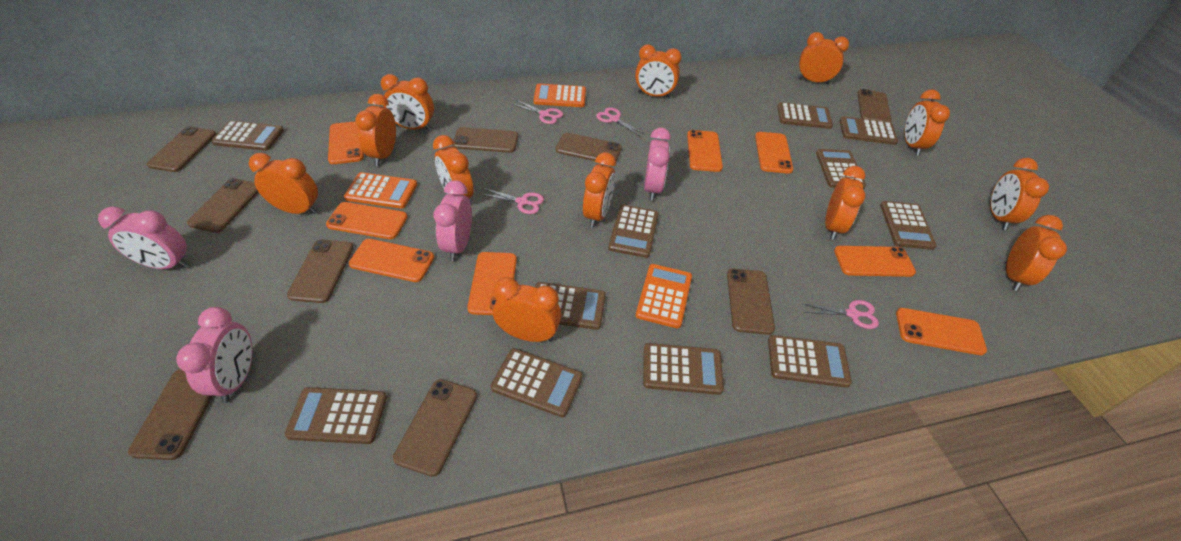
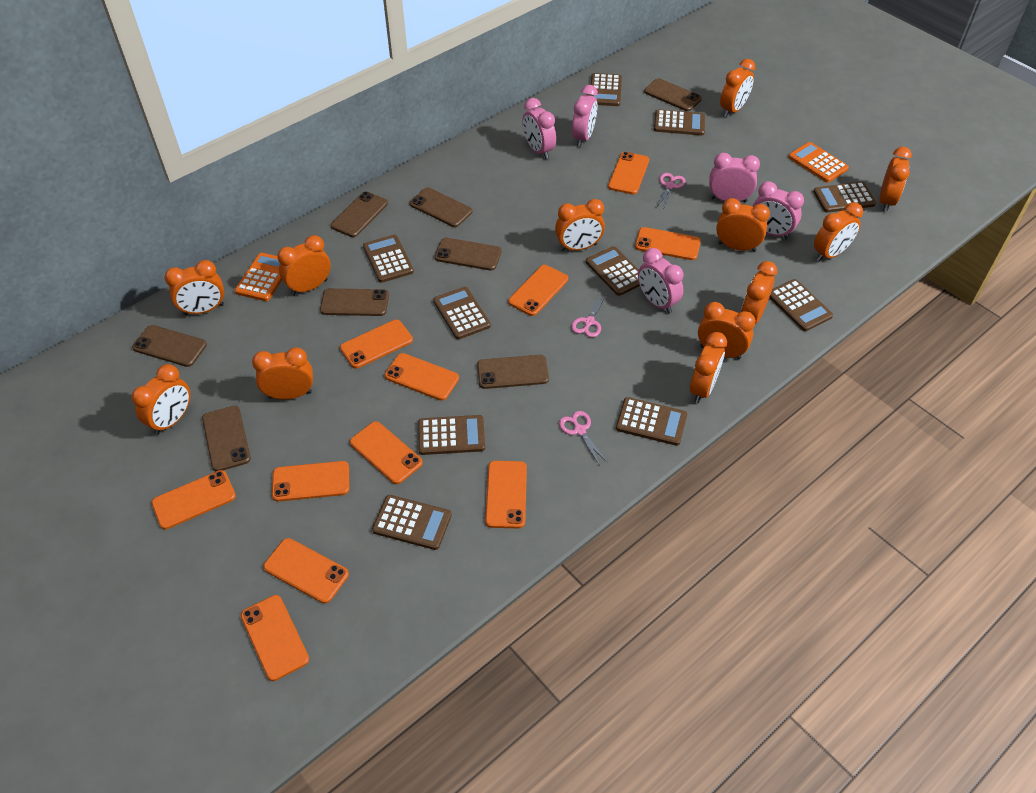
brown calculator: 11 -> 10
brown phone: 9 -> 8
orange calculator: 3 -> 2
orange phone: 8 -> 11
pink clock: 4 -> 5
pink scissors: 4 -> 3

